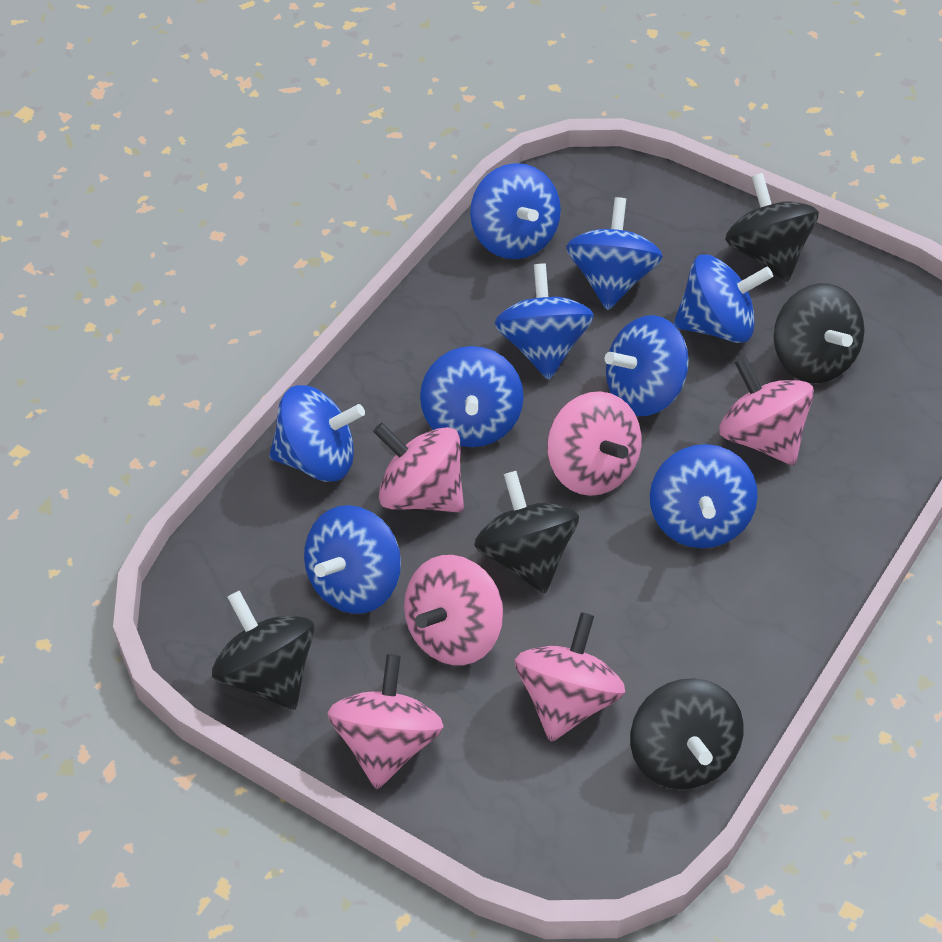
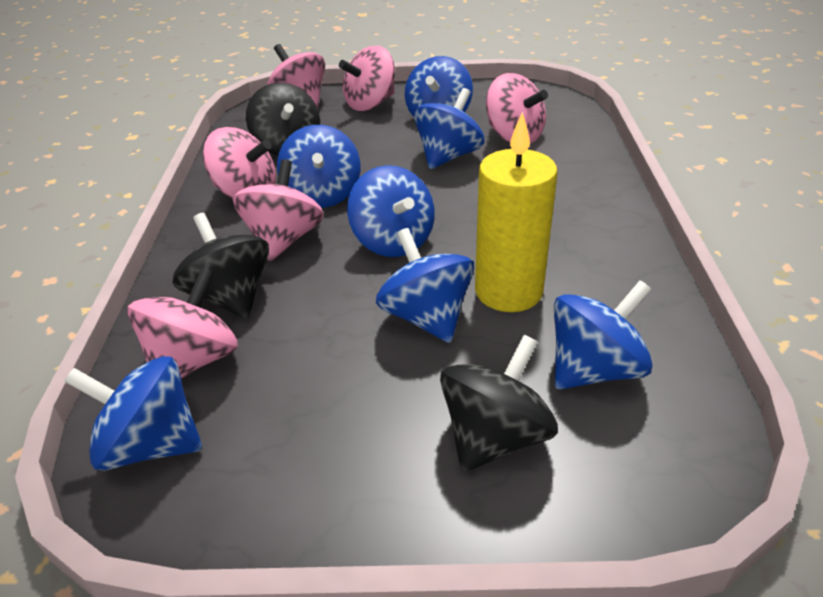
black spinning top: 5 -> 3
blue spinning top: 9 -> 7
yellow candle: 0 -> 1

